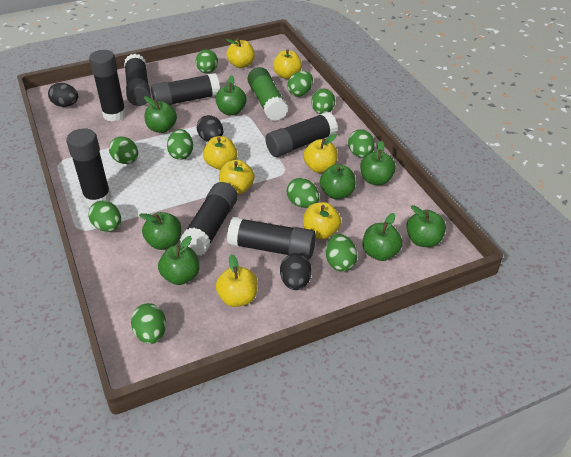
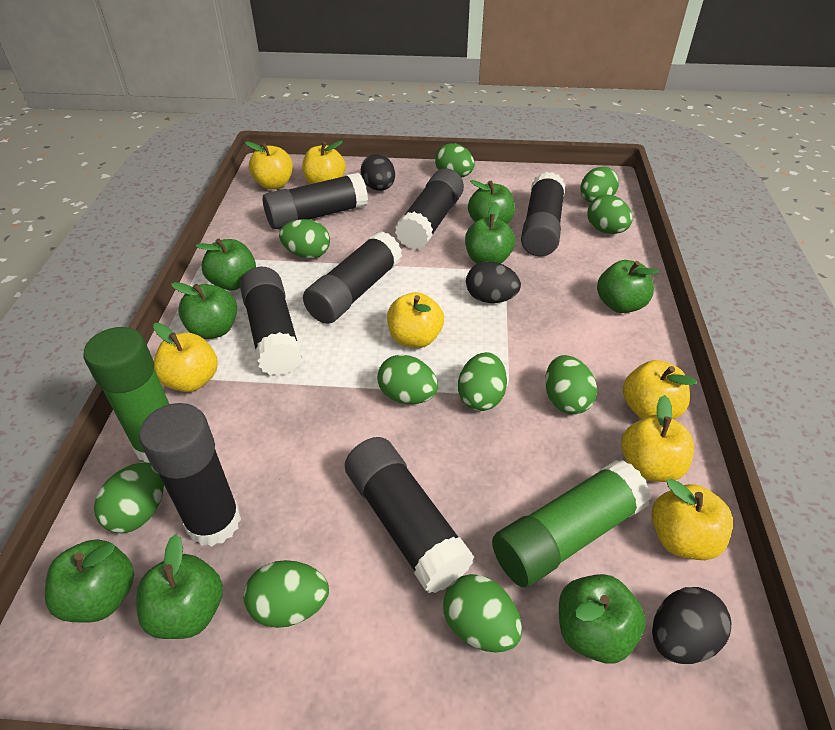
green glue stick: 1 -> 2

